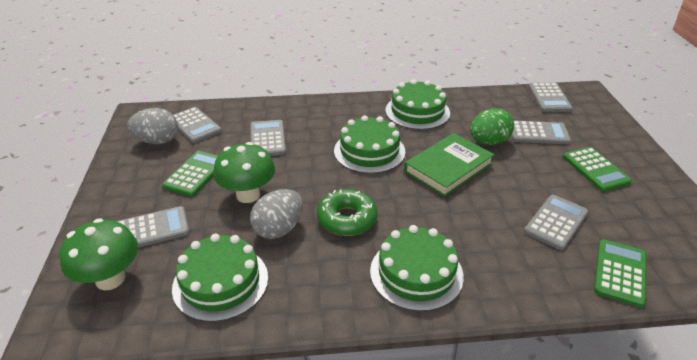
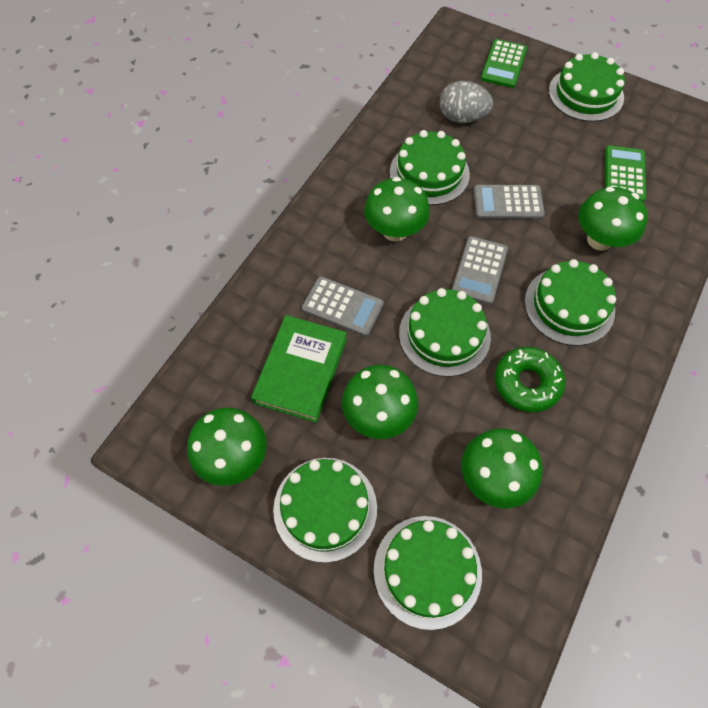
green cake: 4 -> 6
green calculator: 3 -> 2
green egg: 1 -> 0
green mushroom: 2 -> 5
grey calculator: 6 -> 3
grey egg: 2 -> 1

